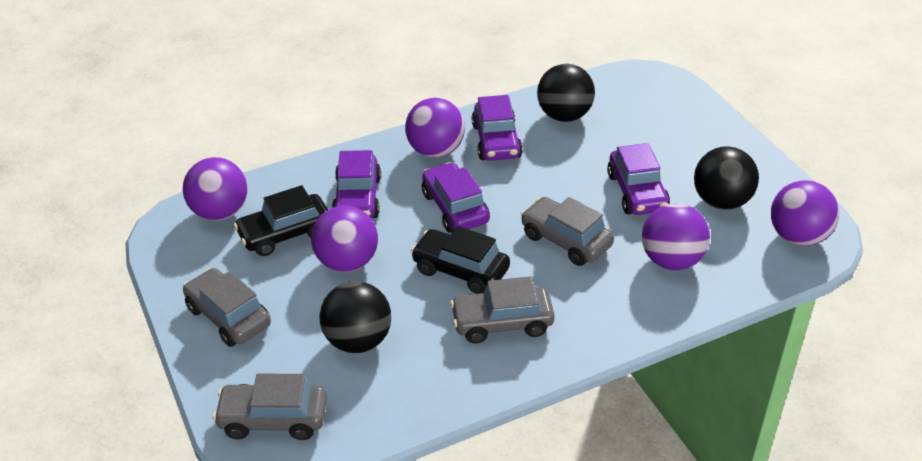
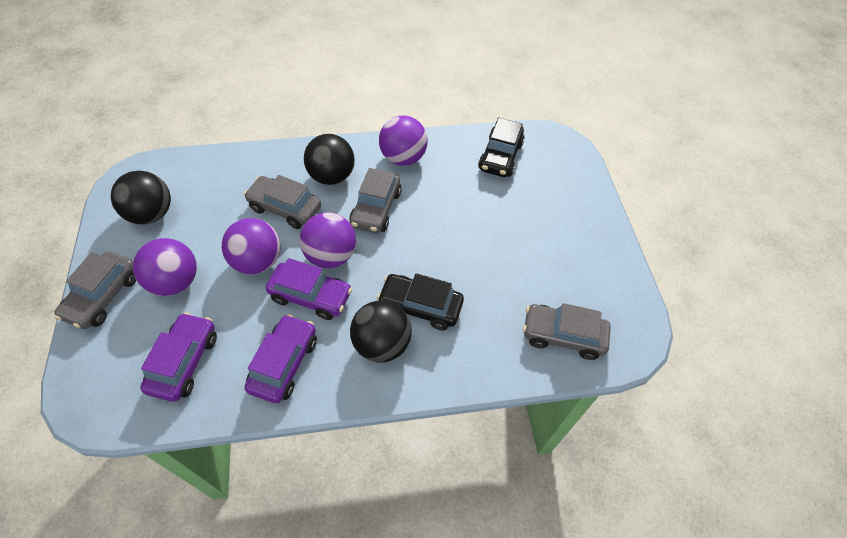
purple ball: 5 -> 4
purple car: 4 -> 3

